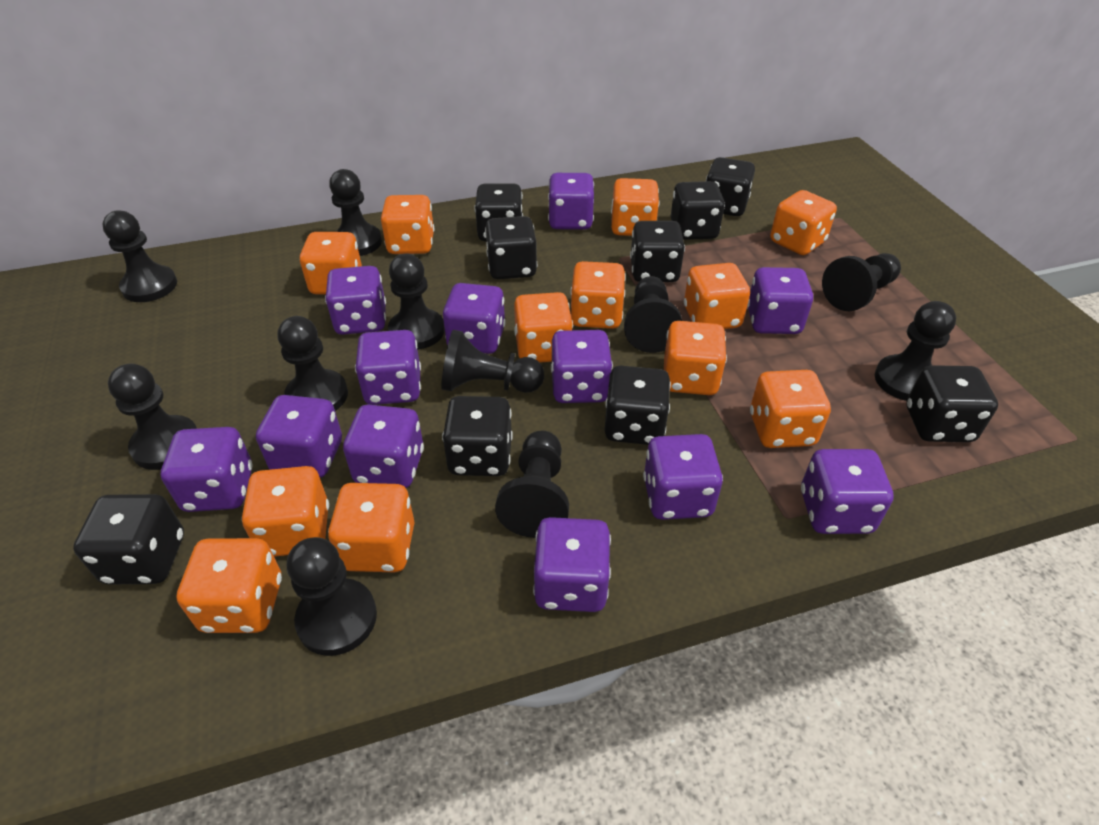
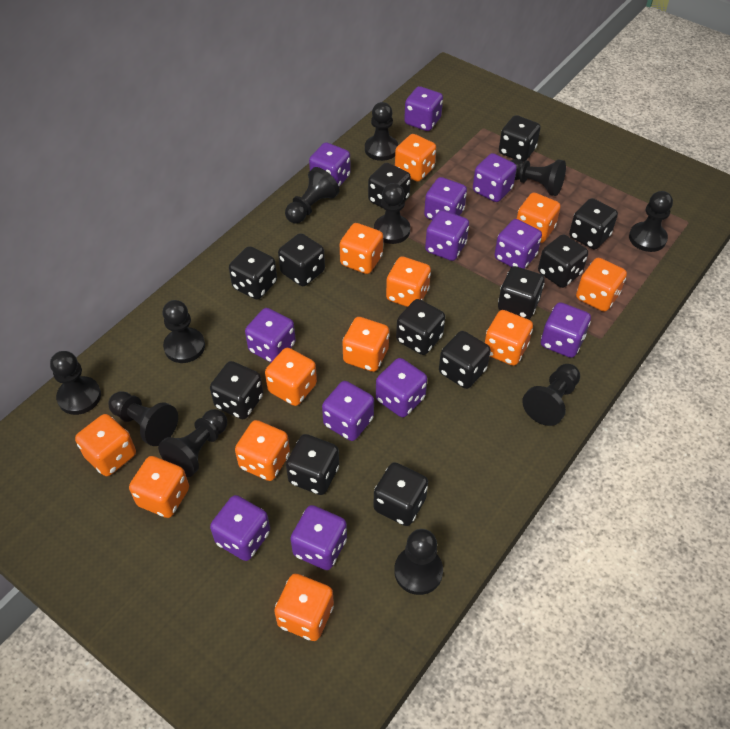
black dice: 9 -> 12

